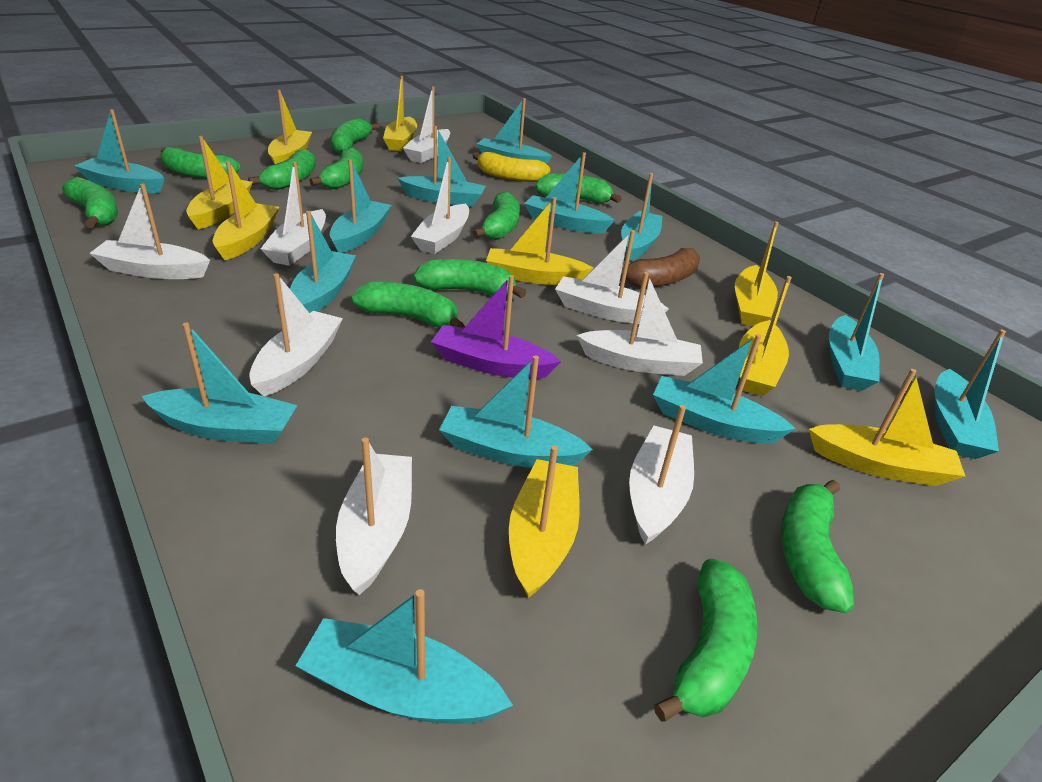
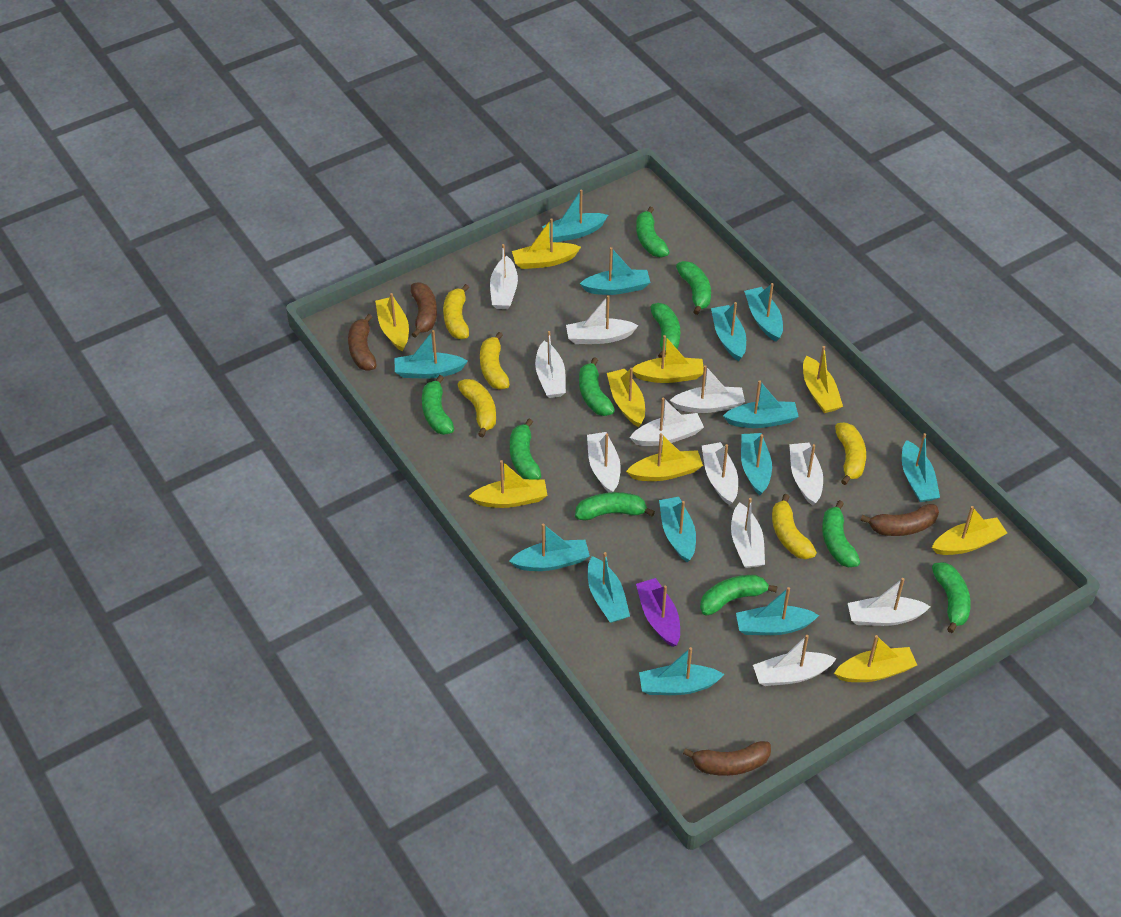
brown banana: 1 -> 4
green banana: 11 -> 10
white boat: 9 -> 11
yellow banana: 1 -> 5

